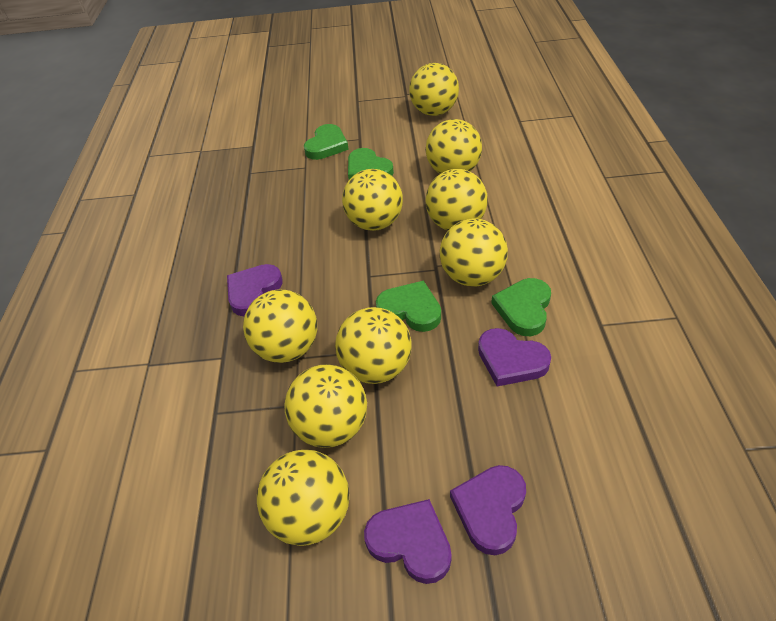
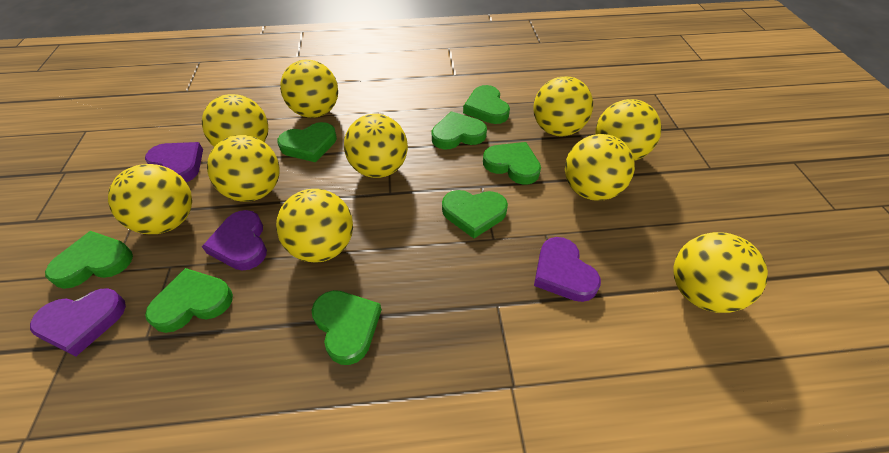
green heart: 4 -> 8
yellow ball: 9 -> 10

